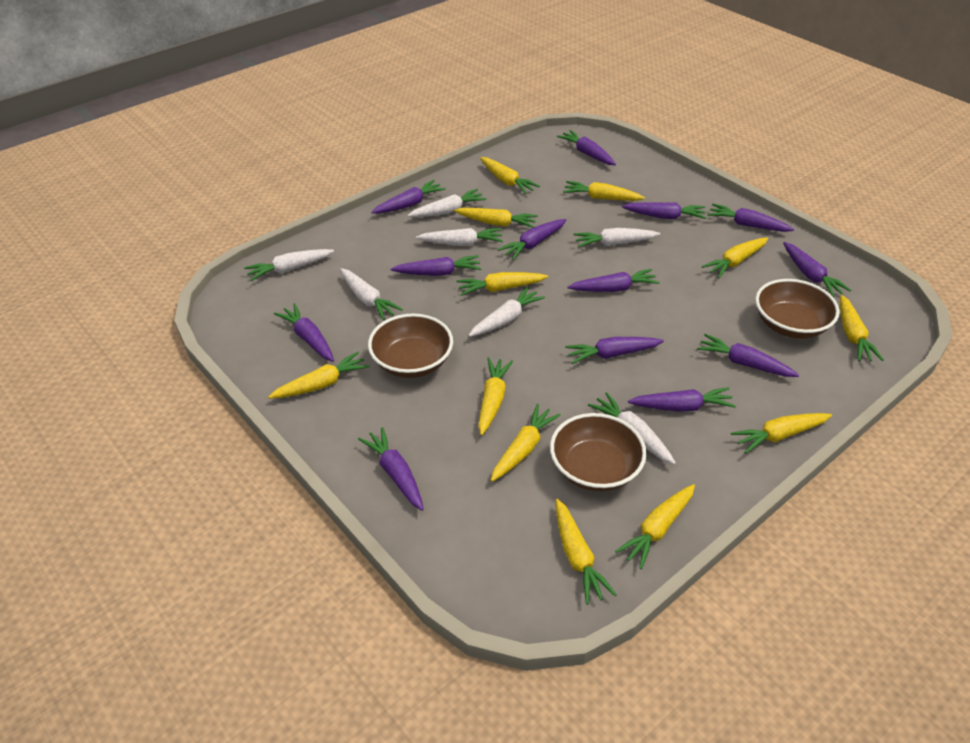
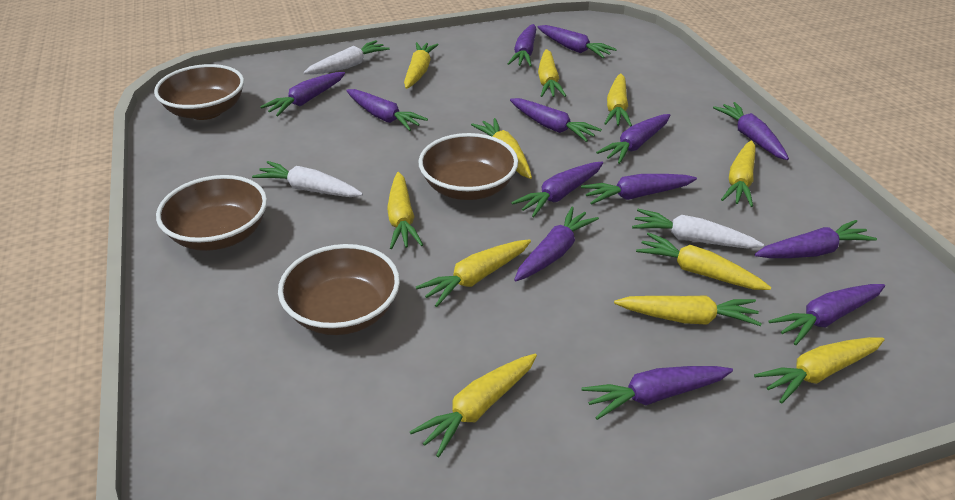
brown bowl: 3 -> 4
white carrot: 7 -> 3
yellow carrot: 12 -> 11

